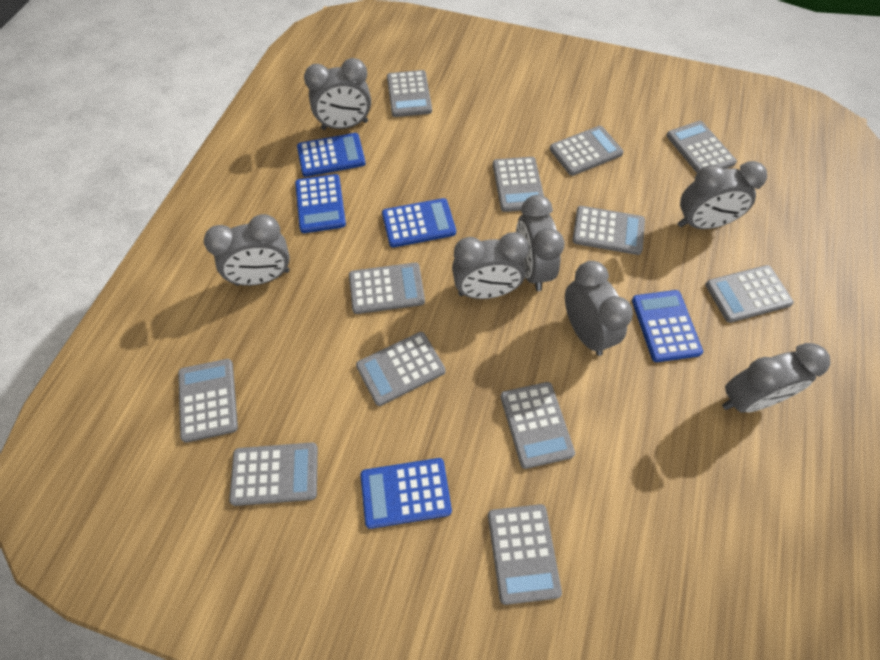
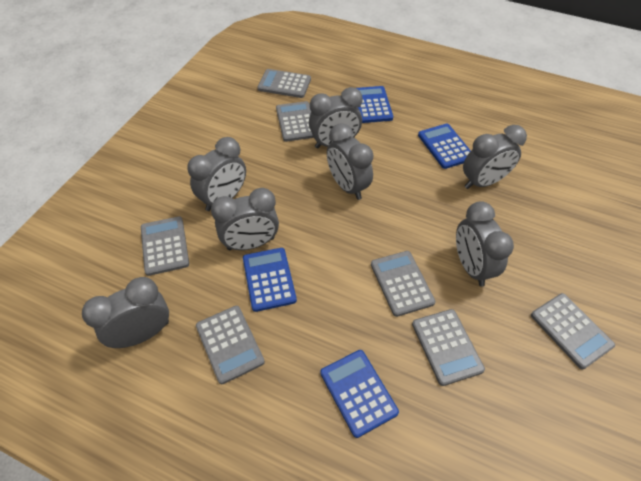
blue calculator: 5 -> 4
grey calculator: 12 -> 7

